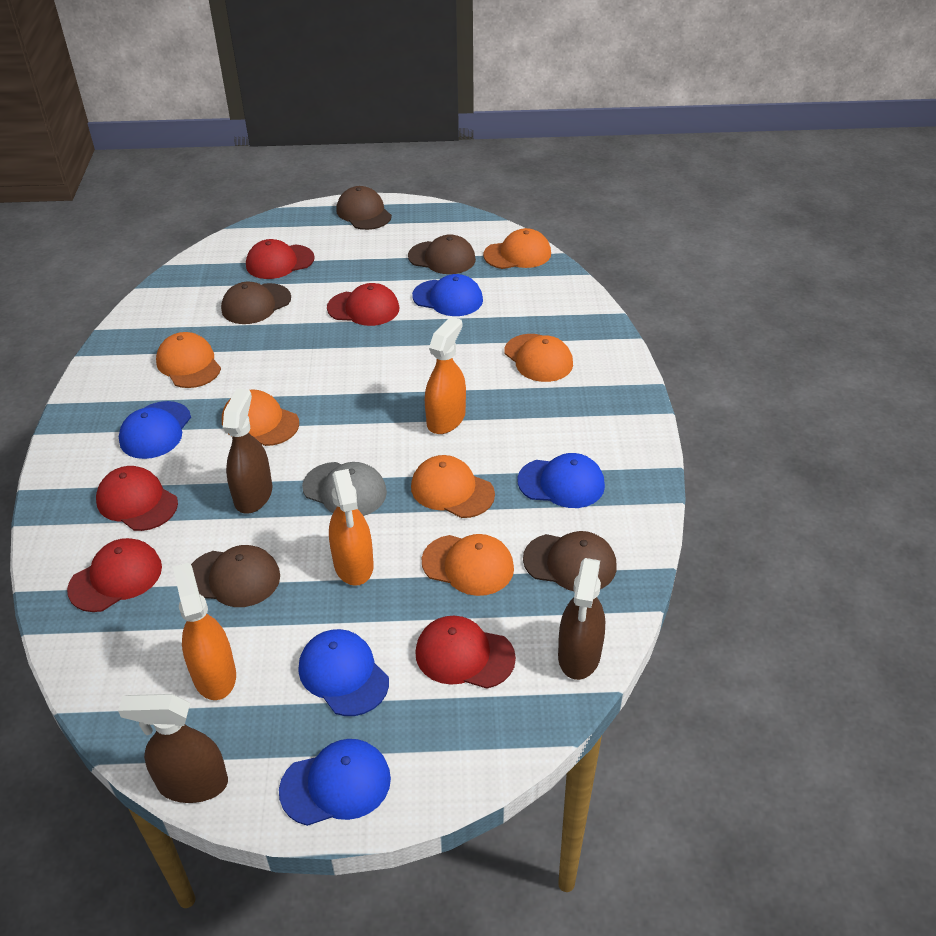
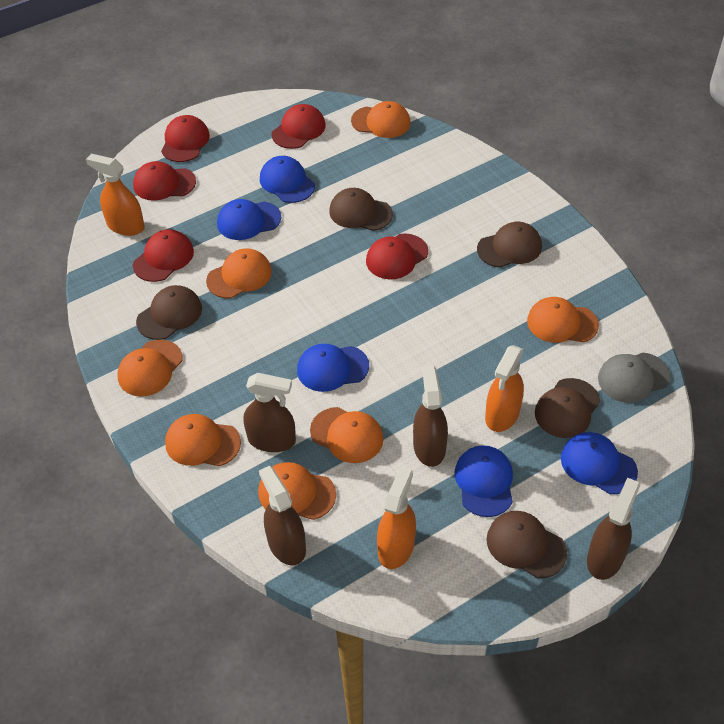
brown spray bottle: 3 -> 4
orange cap: 6 -> 7

